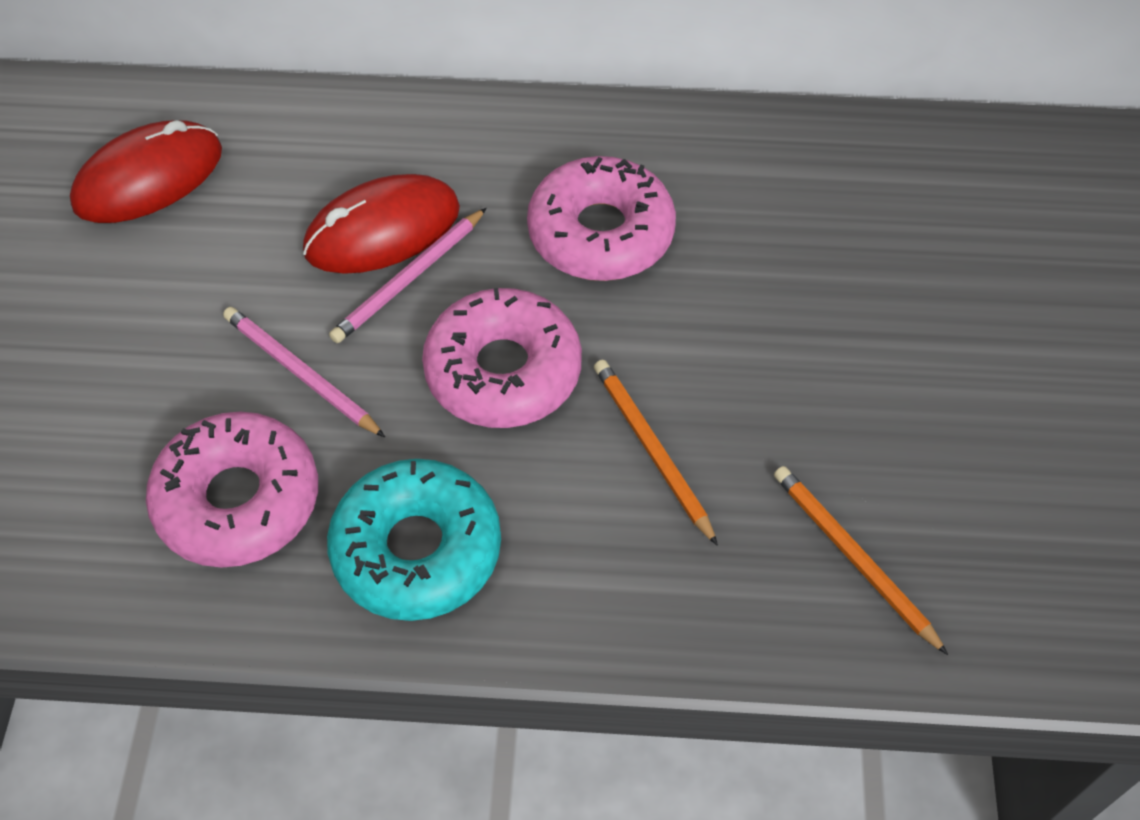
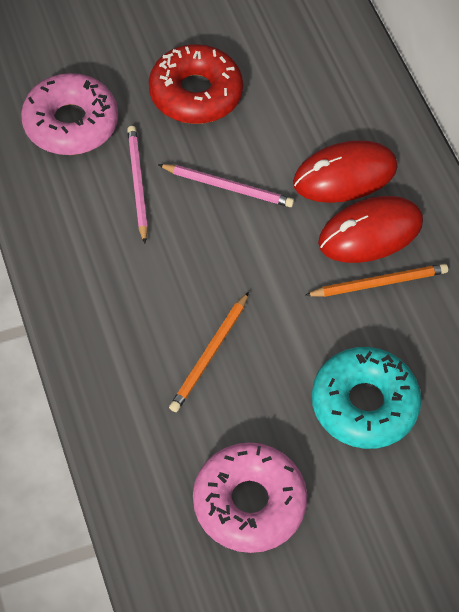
pink donut: 3 -> 2
red donut: 0 -> 1

